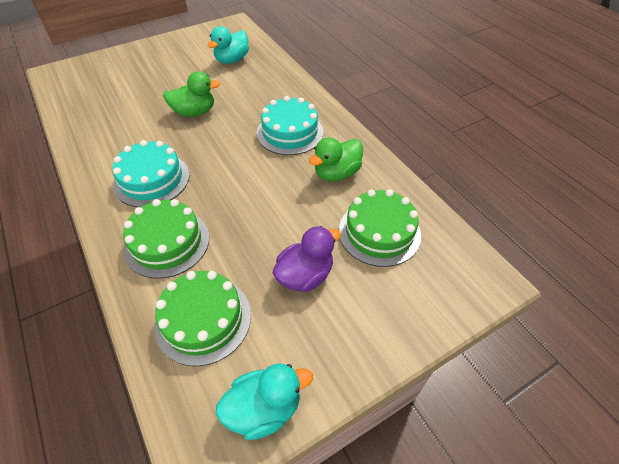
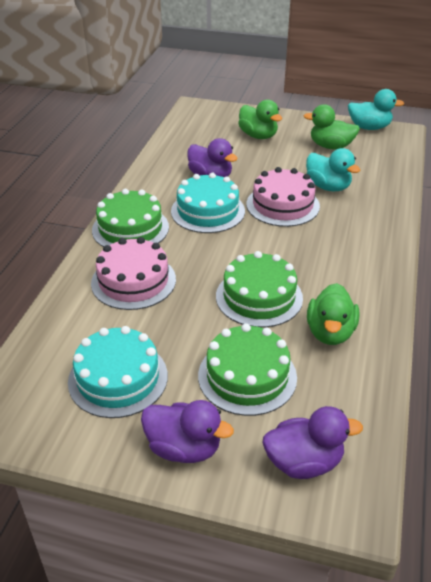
green duck: 2 -> 3
pink cake: 0 -> 2
purple duck: 1 -> 3

